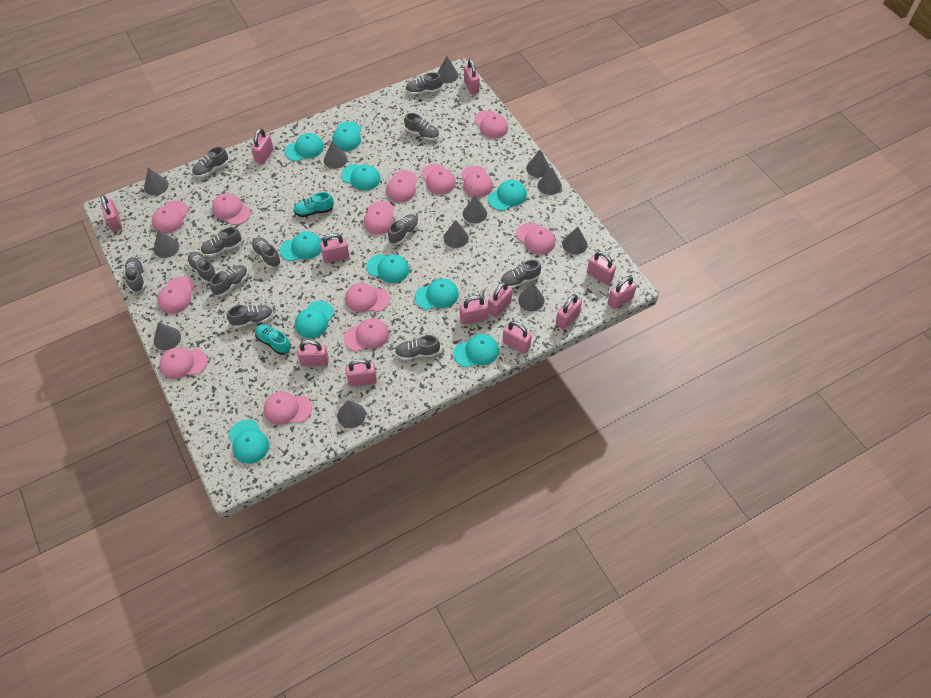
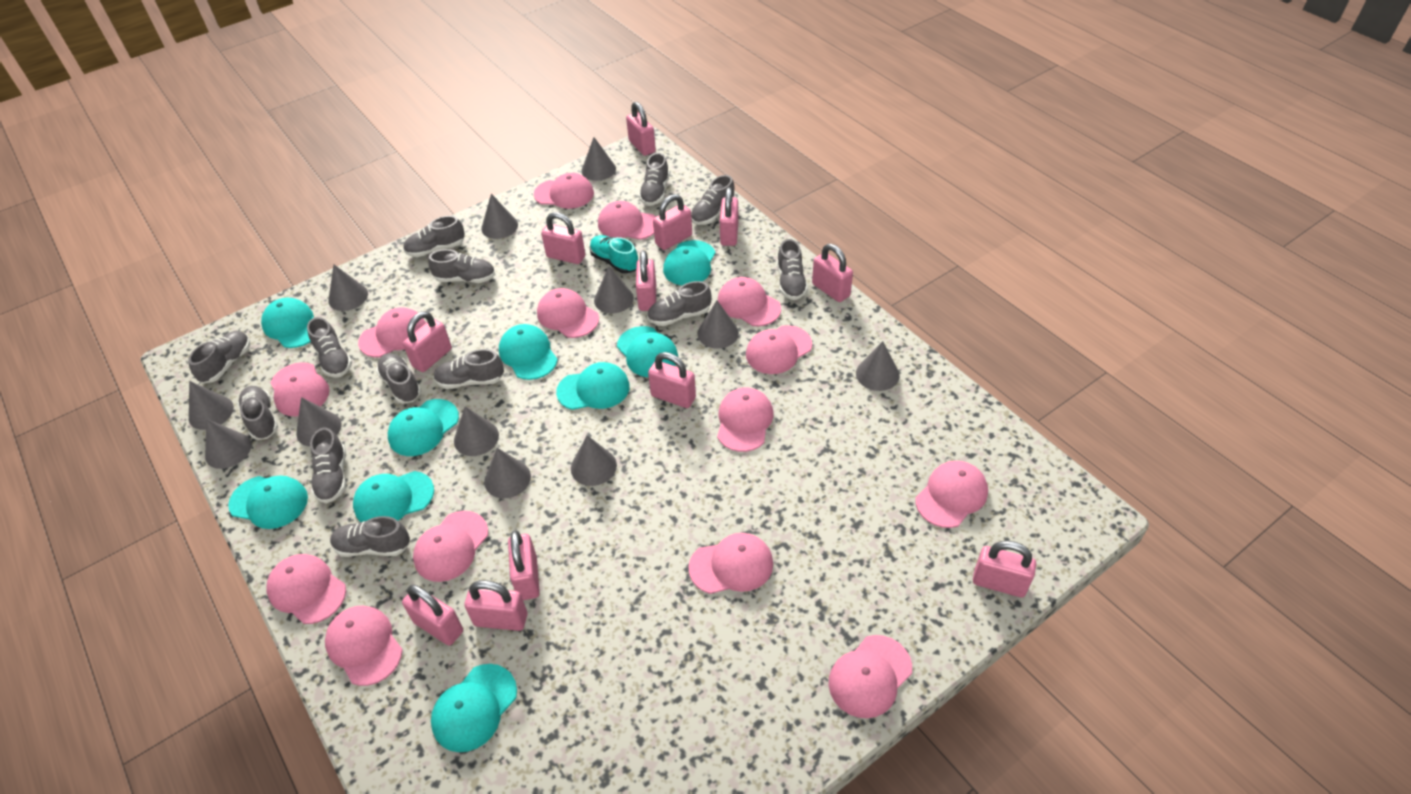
grey shoe: 12 -> 13
pink cap: 13 -> 14
turquoise cap: 10 -> 9
turquoise shoe: 2 -> 1

